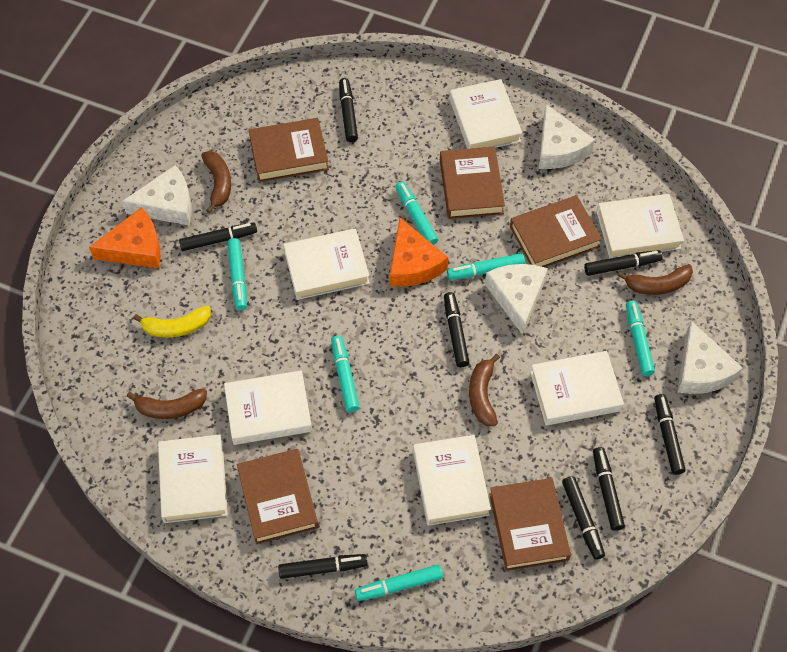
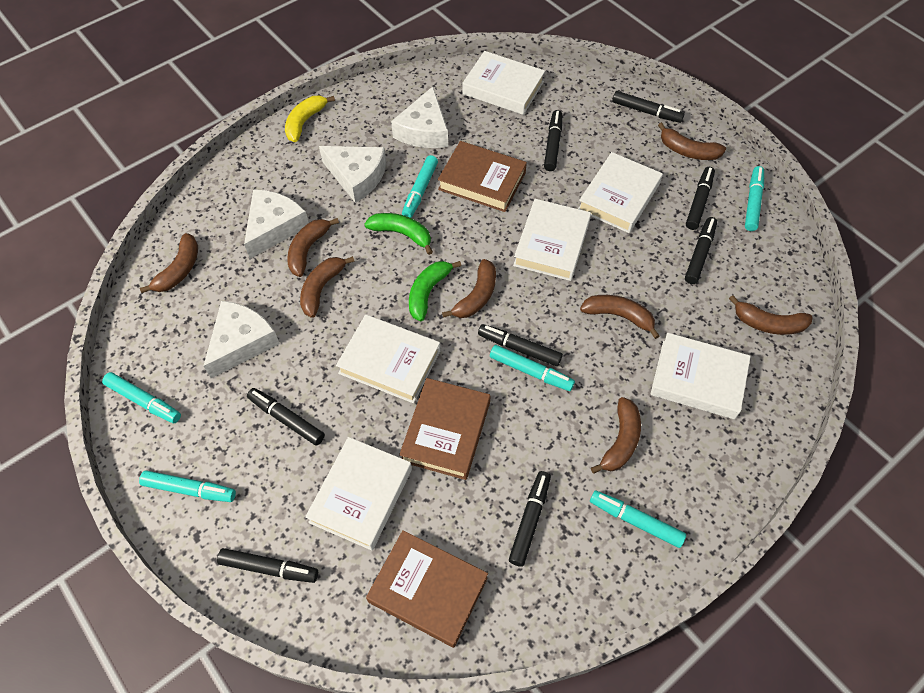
brown banana: 4 -> 8
brown book: 5 -> 3
green banana: 0 -> 2
orange cheese: 2 -> 0
white book: 7 -> 6

